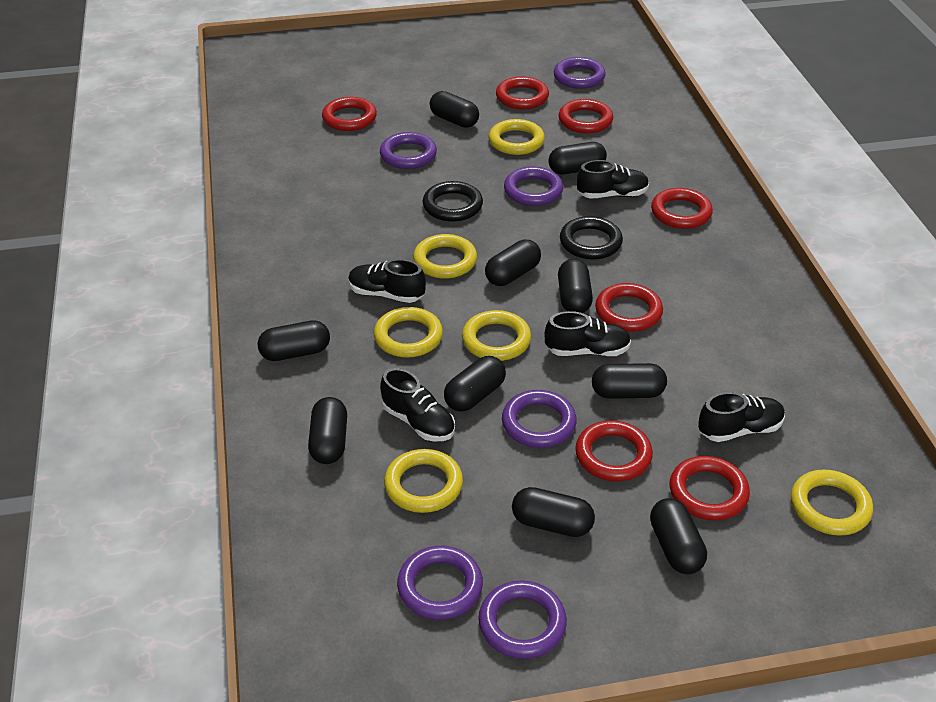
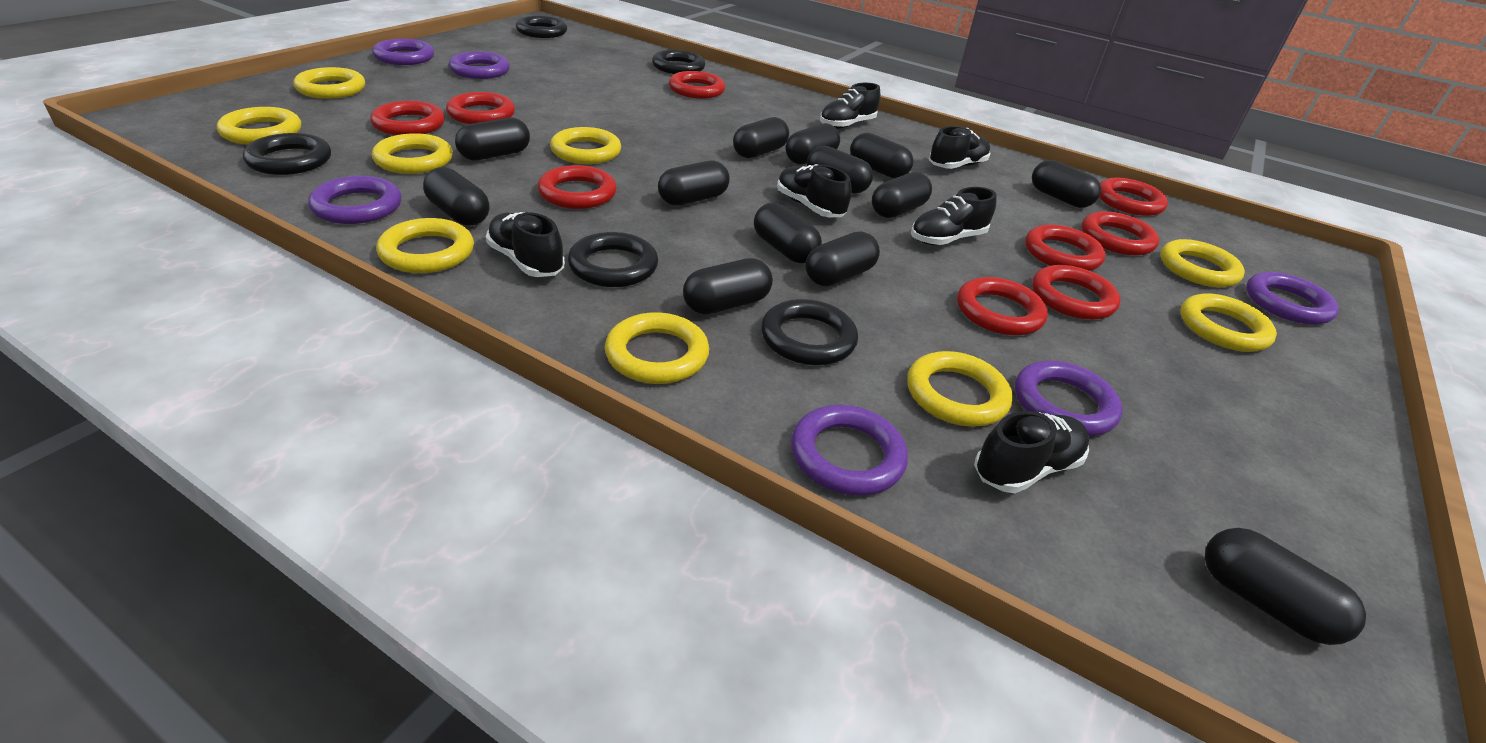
black capsule: 10 -> 13
black ring: 2 -> 5
black shoe: 5 -> 6
red ring: 7 -> 9
yellow ring: 6 -> 9

